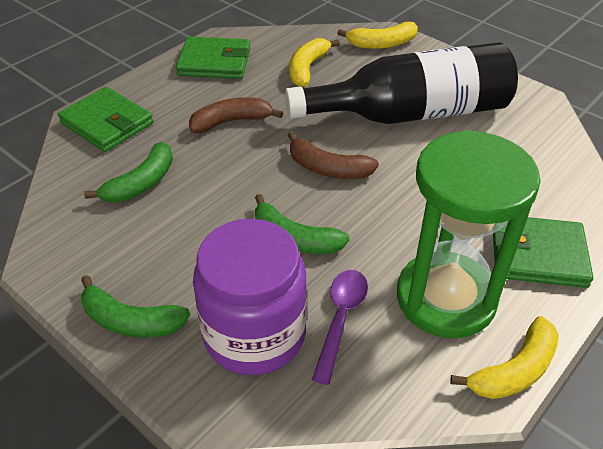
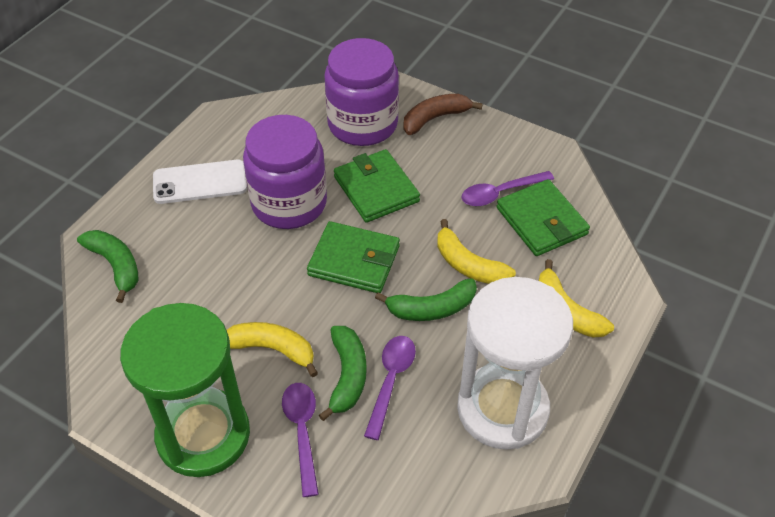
black bottle: 1 -> 0
brown banana: 2 -> 1
purple jar: 1 -> 2
purple spoon: 1 -> 3
white hourglass: 0 -> 1
white phone: 0 -> 1

